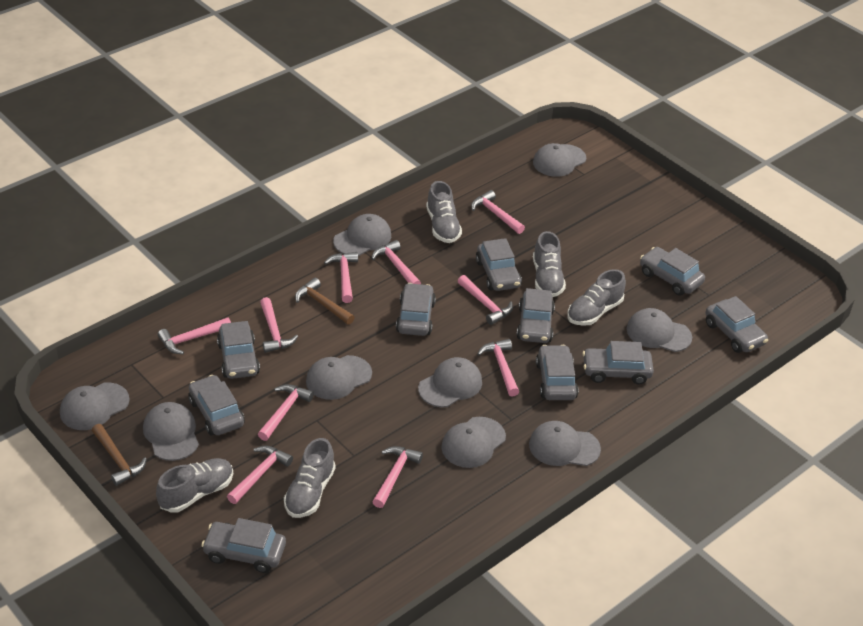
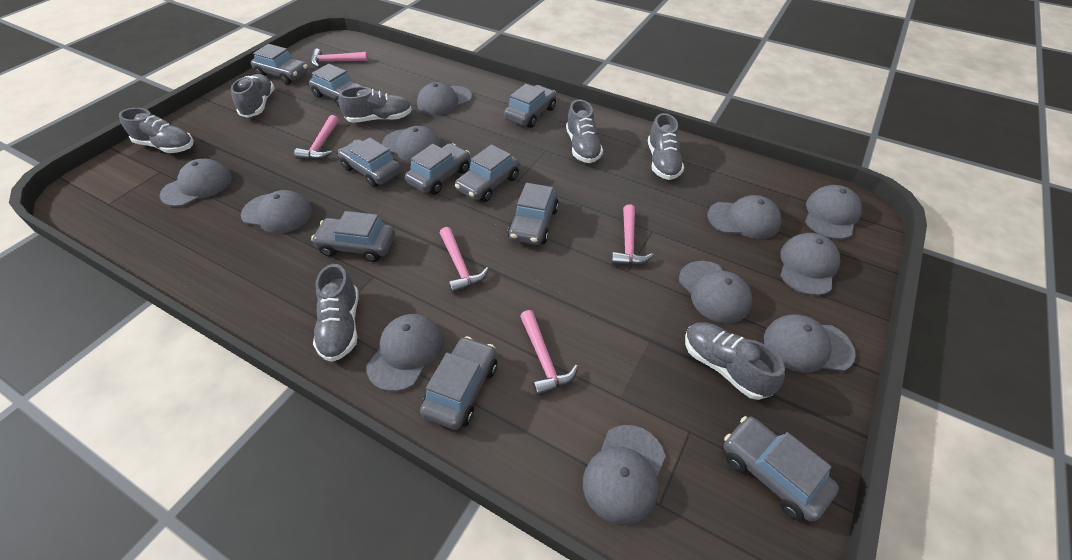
brown hammer: 2 -> 0
grey cap: 9 -> 11
grey shoe: 5 -> 7
pink hammer: 10 -> 5

